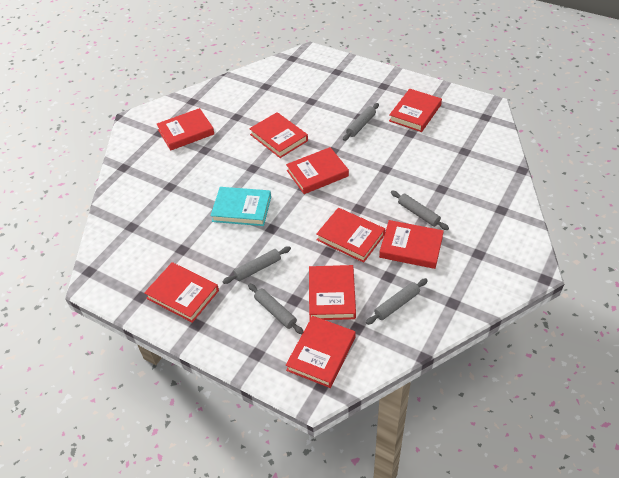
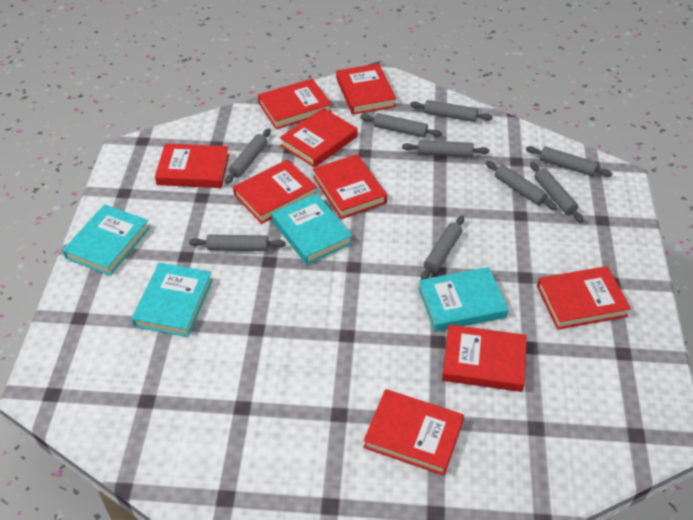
grey rolling pin: 5 -> 9
turquoise book: 1 -> 4

